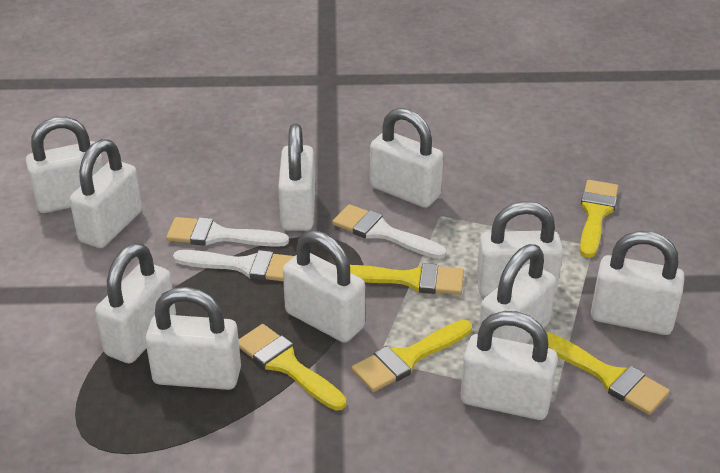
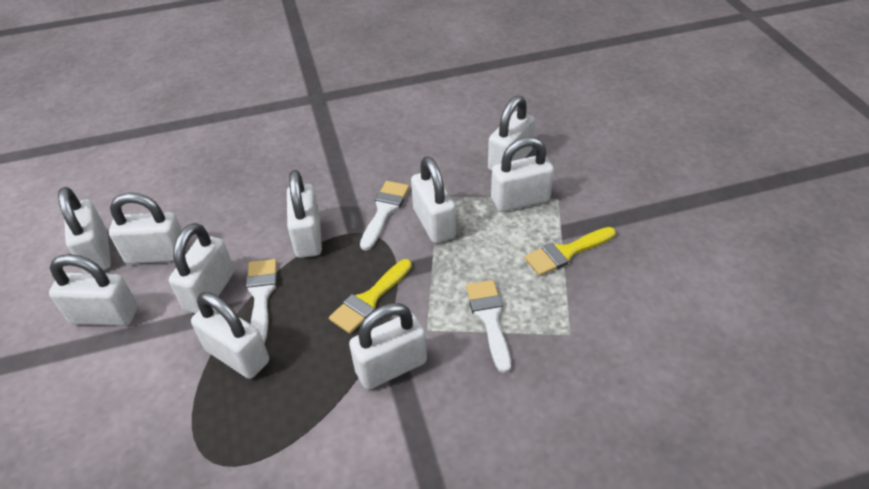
white padlock: 11 -> 10
yellow brush: 5 -> 2

